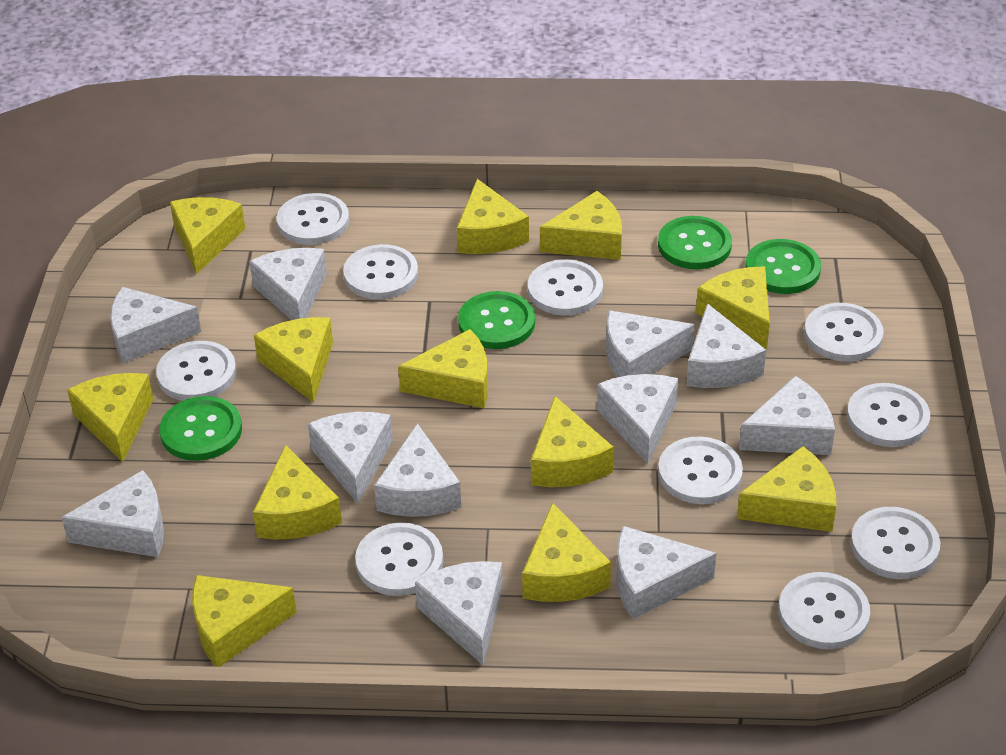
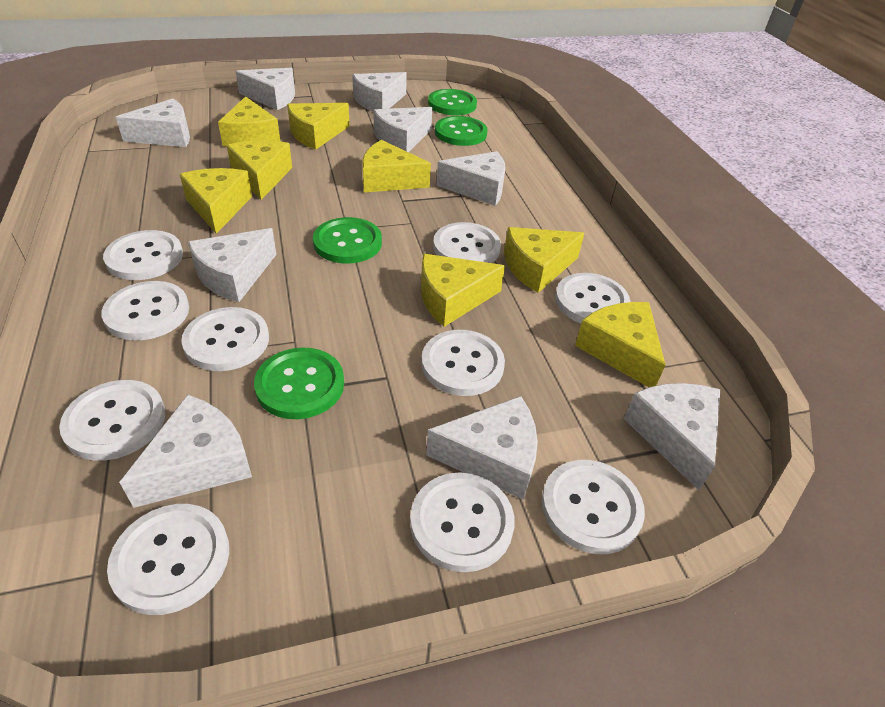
white cheese: 11 -> 9
yellow cheese: 12 -> 8

